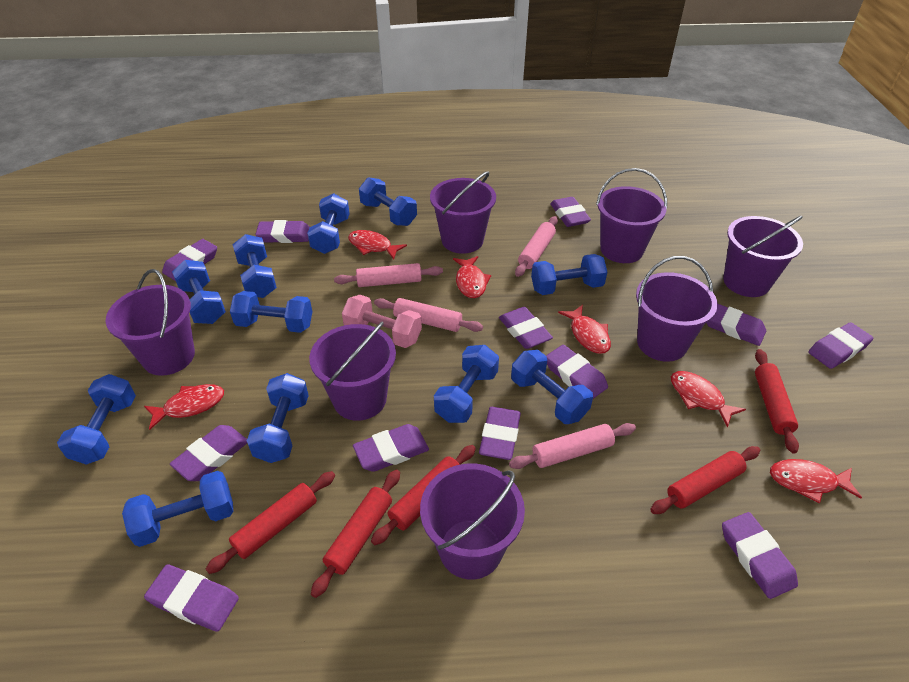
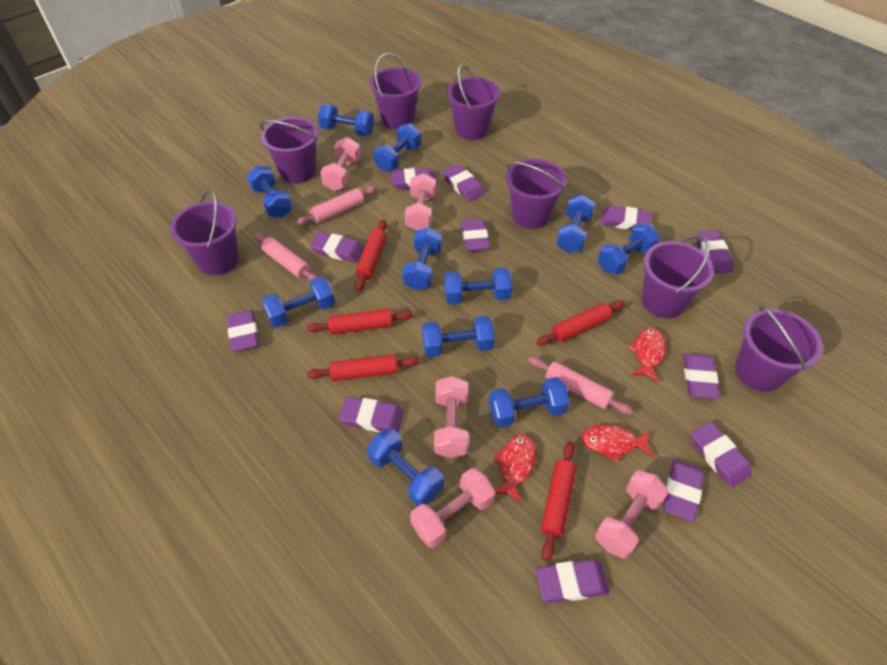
pink dumbbell: 1 -> 5
pink rolling pin: 4 -> 3
red fish: 6 -> 3

